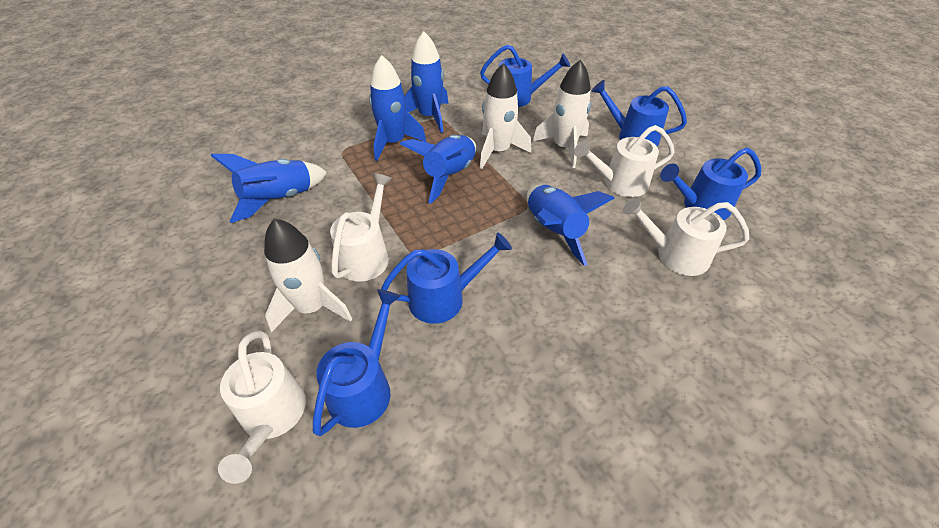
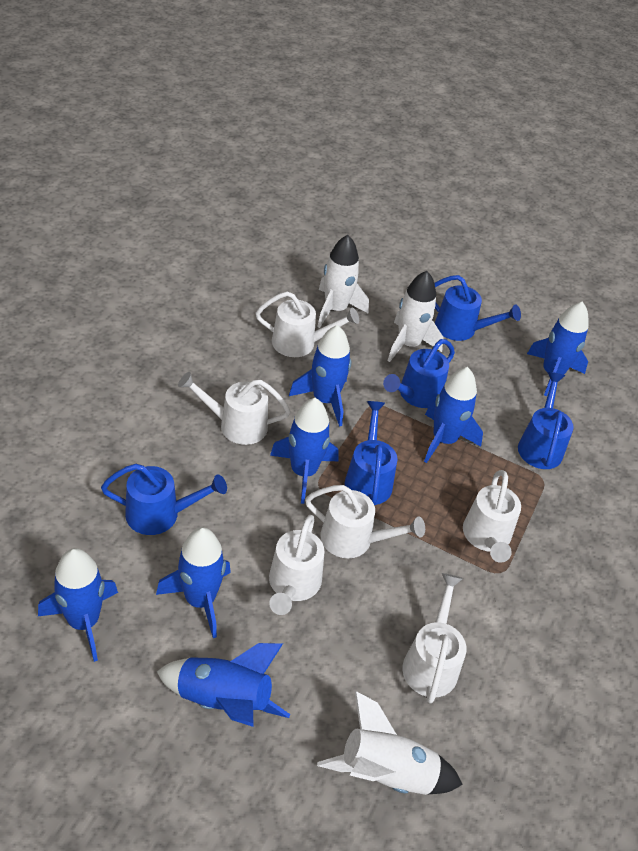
blue rocket: 5 -> 7
white watering can: 4 -> 6

